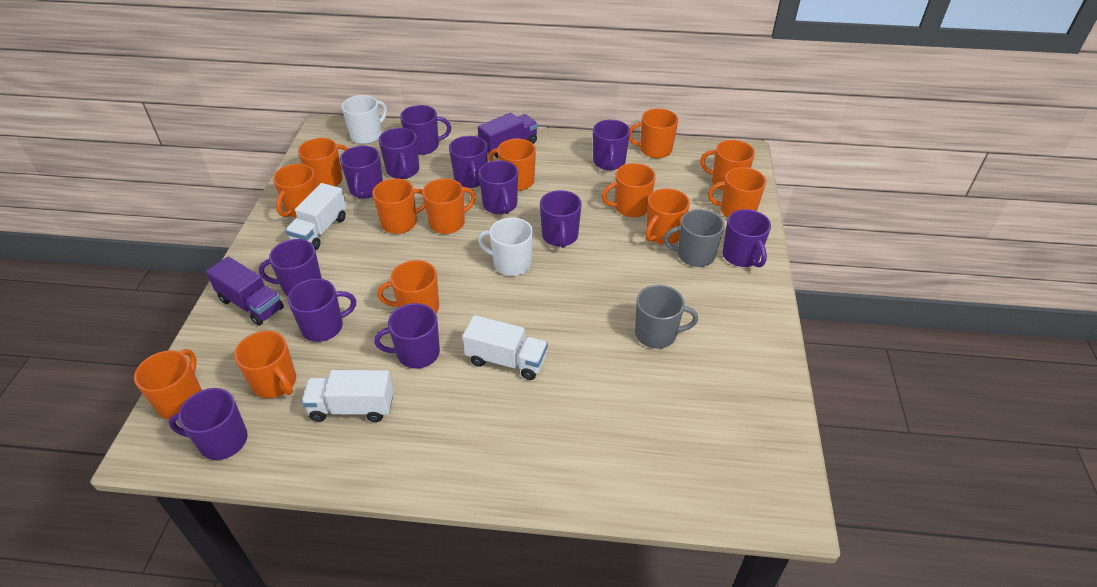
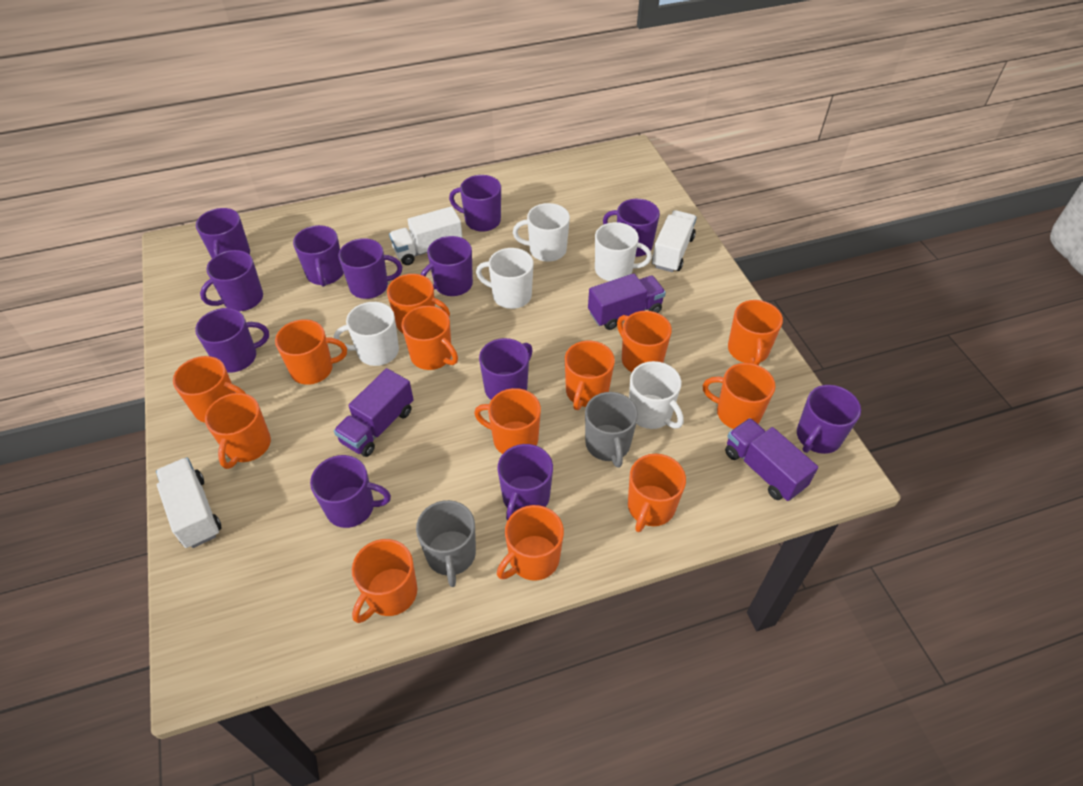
purple truck: 2 -> 3
white mug: 2 -> 5

